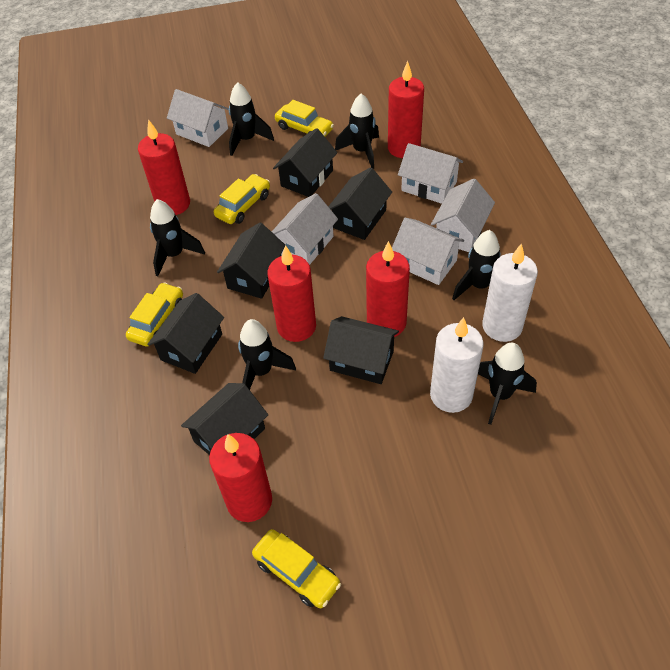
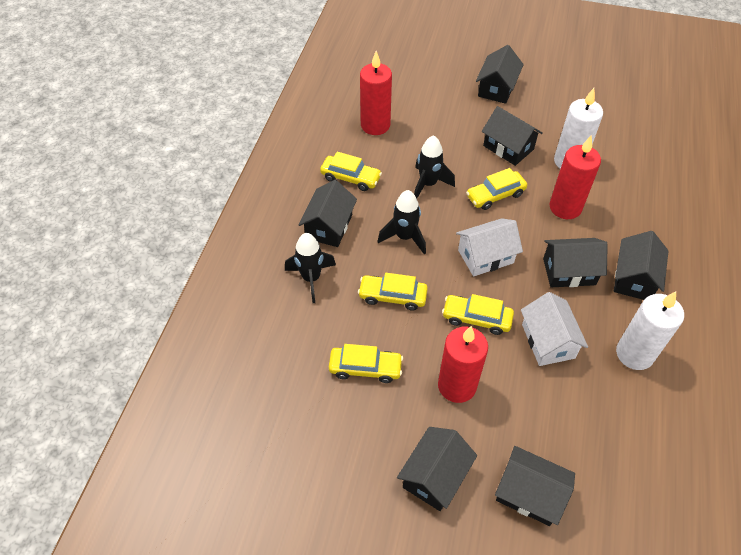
black house: 6 -> 7
black rocket: 6 -> 3
red candle: 5 -> 3
white house: 5 -> 2
yellow car: 4 -> 5

